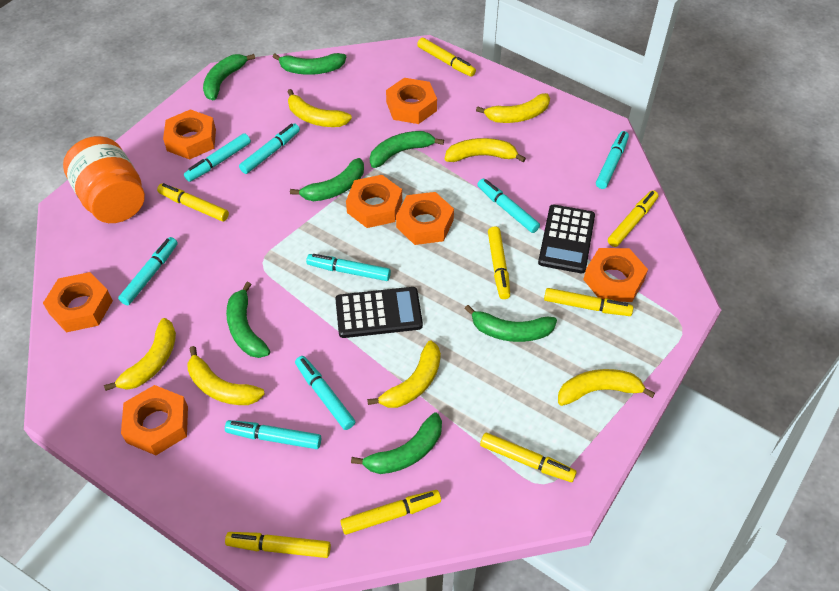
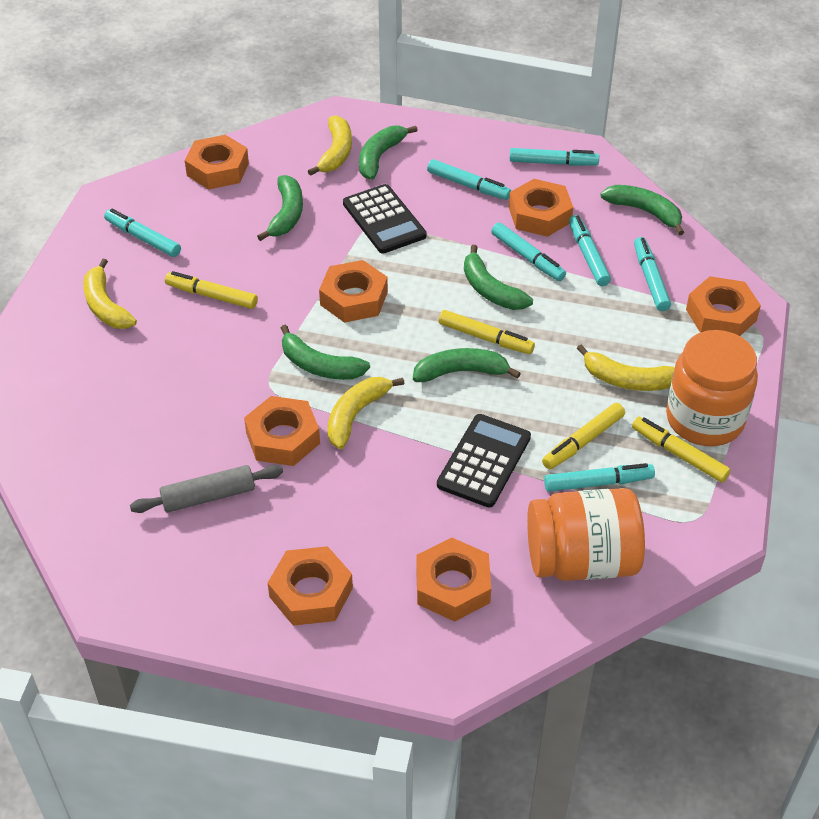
green banana: 7 -> 6
grey rolling pin: 0 -> 1
orange jar: 1 -> 2
turquoise marker: 8 -> 7
yellow banana: 7 -> 4
yellow marker: 8 -> 4

